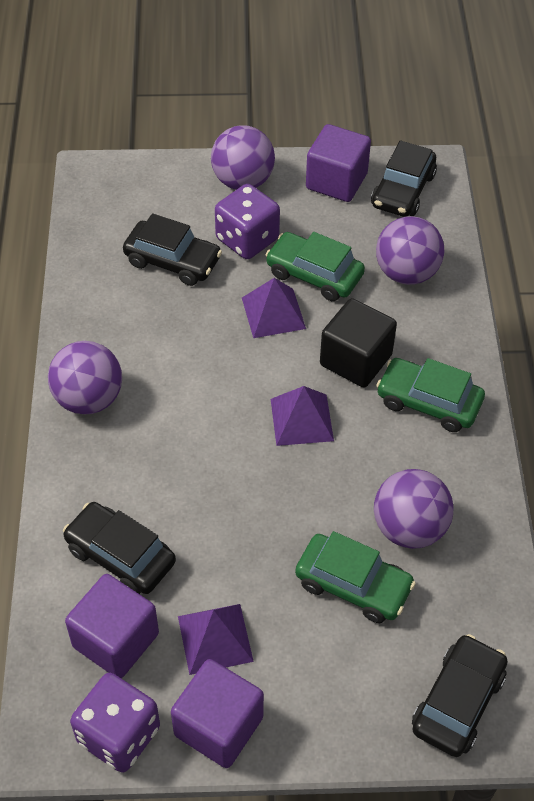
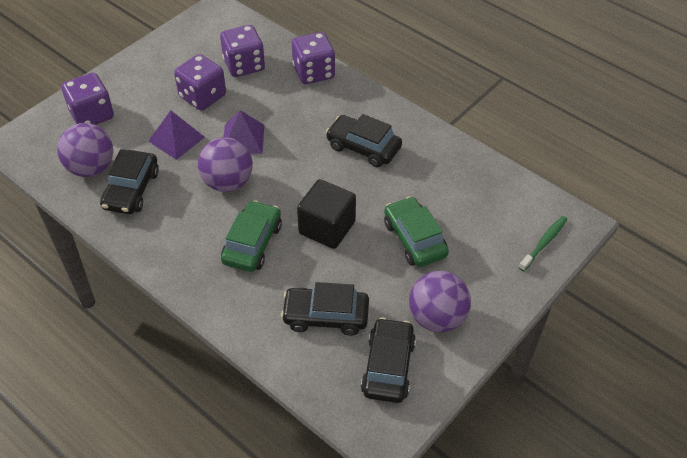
green car: 3 -> 2
green toothbrush: 0 -> 1
purple ball: 4 -> 3
purple cube: 3 -> 0
purple dice: 2 -> 4
purple pyramid: 3 -> 2

